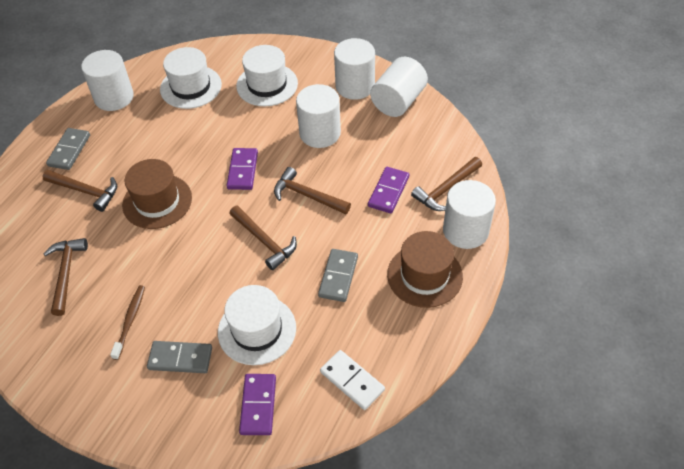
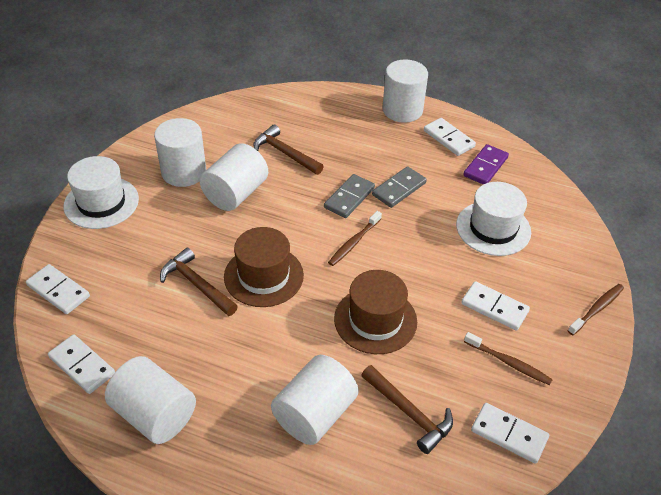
brown hammer: 5 -> 3
brown toothbrush: 1 -> 3
grey domino: 3 -> 2
purple domino: 3 -> 1
white domino: 1 -> 5
white hat: 3 -> 2

